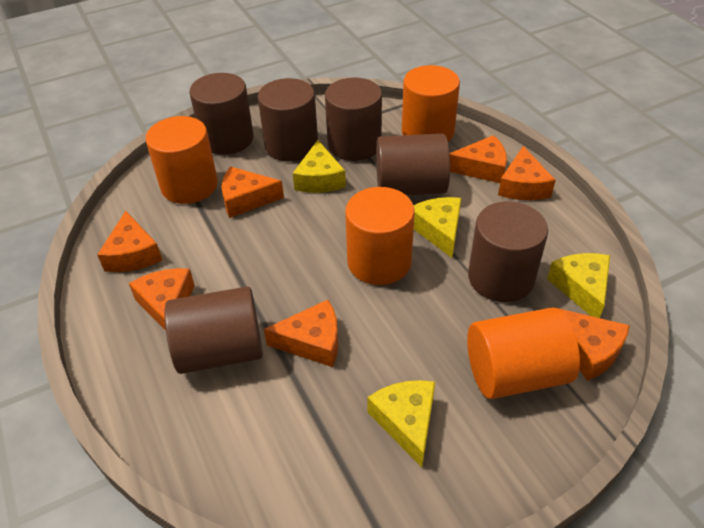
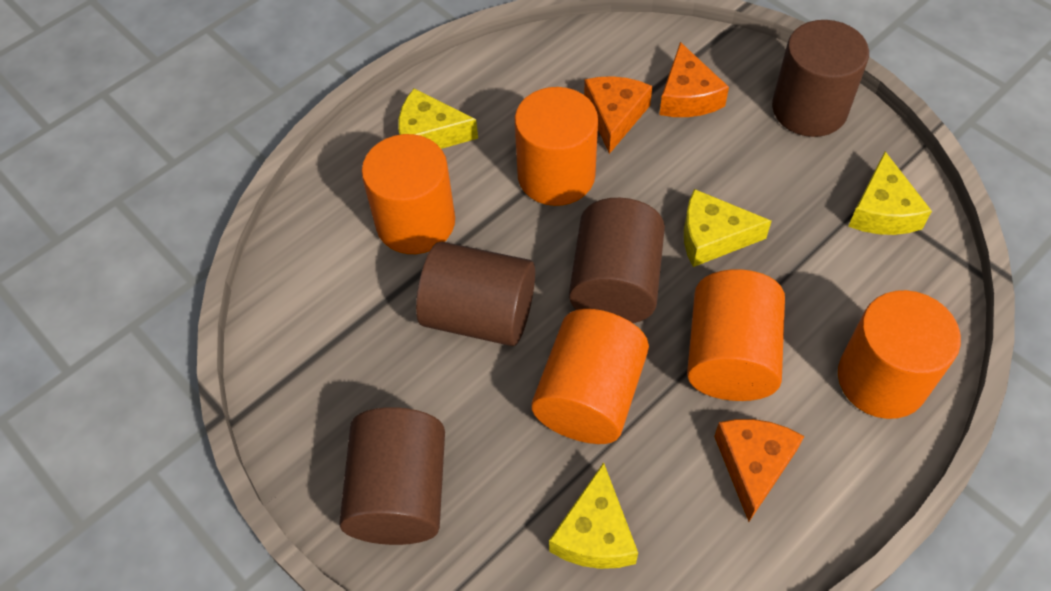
brown cylinder: 6 -> 4
orange cheese: 7 -> 3
orange cylinder: 4 -> 5

